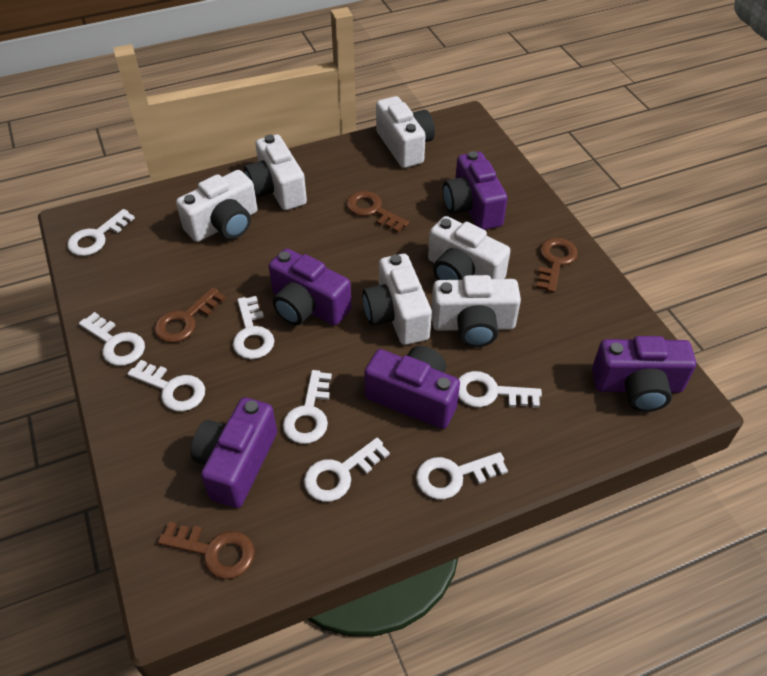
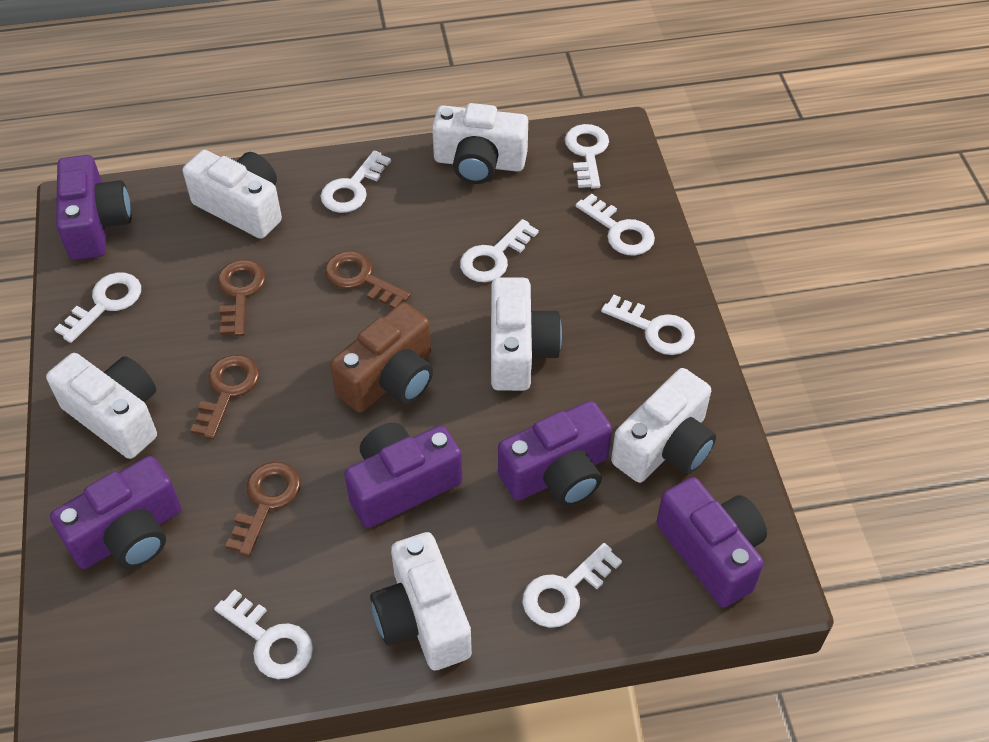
brown camera: 0 -> 1

